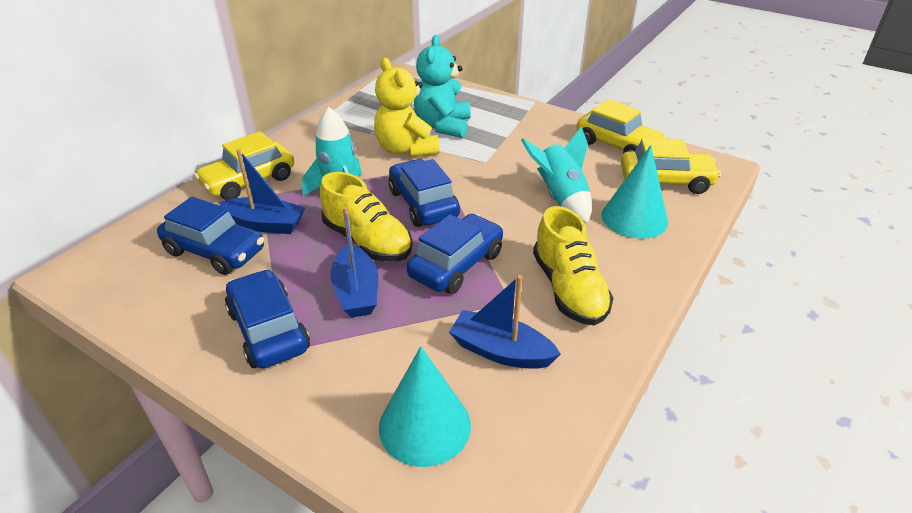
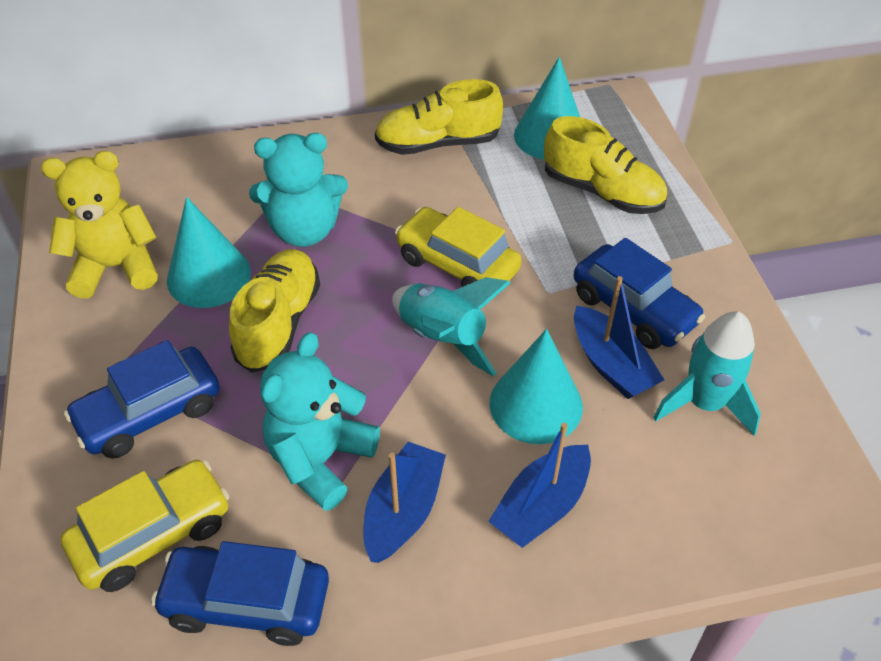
blue car: 4 -> 3
turquoise cone: 2 -> 3
turquoise teddy bear: 1 -> 2
yellow car: 3 -> 2
yellow shoe: 2 -> 3

